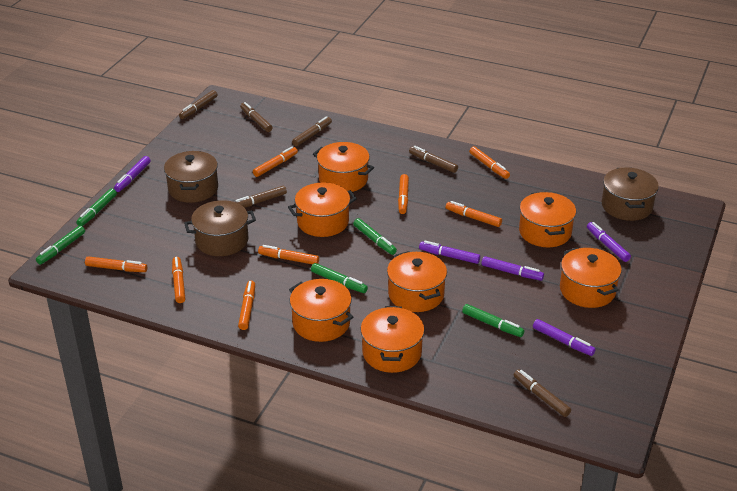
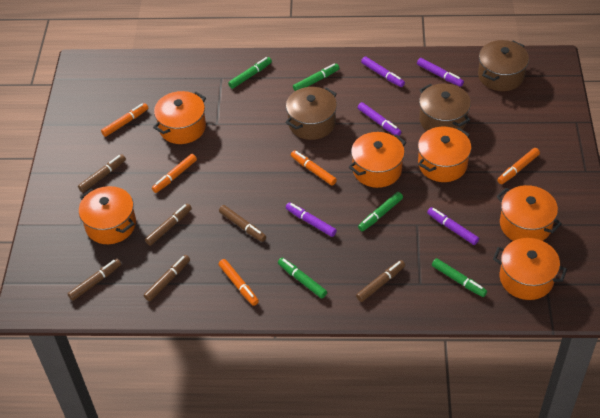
orange marker: 8 -> 5
orange pot: 7 -> 6

